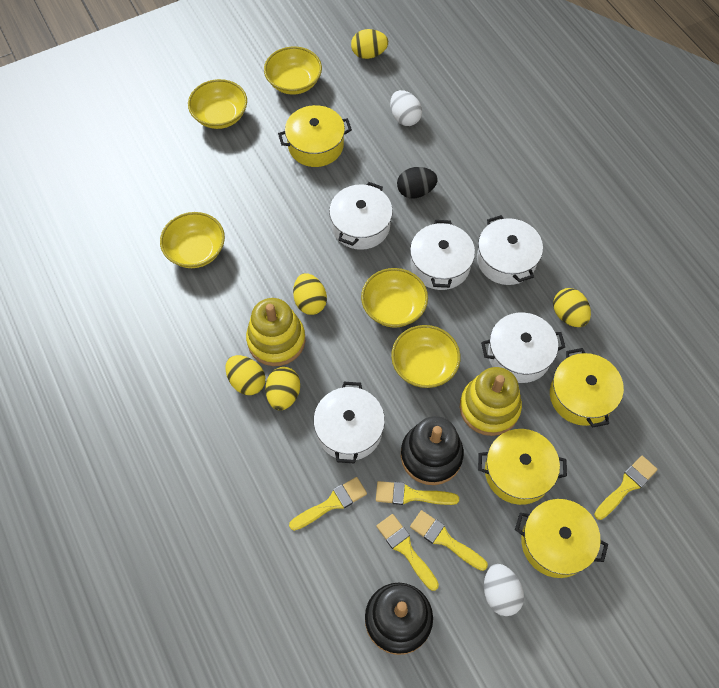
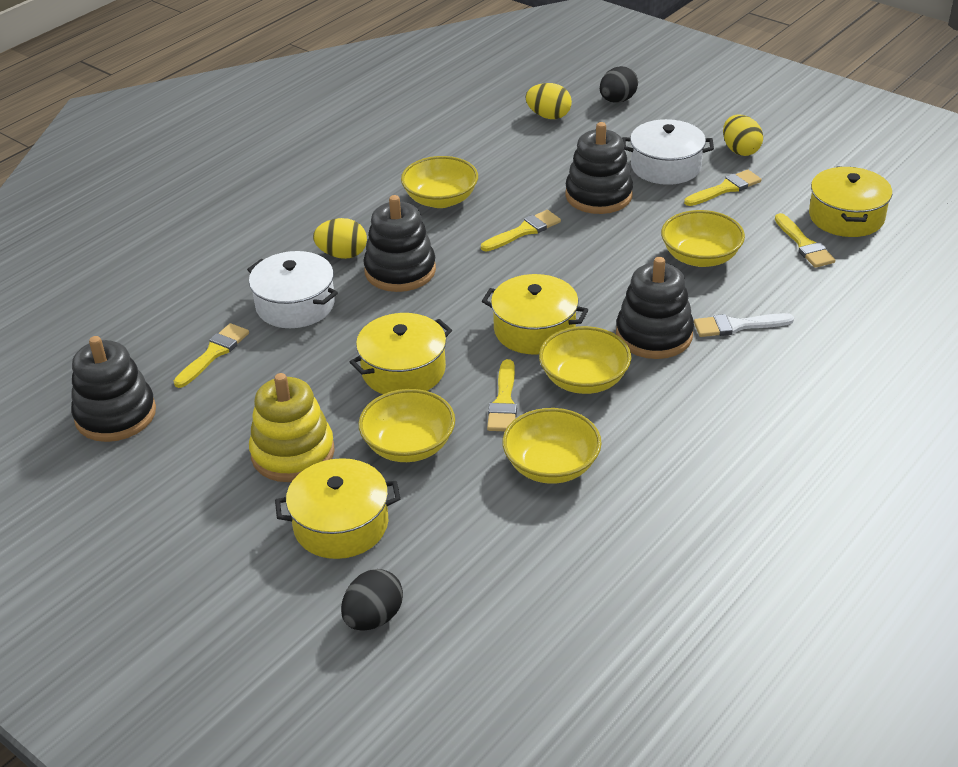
black egg: 1 -> 2
black stacking toy: 2 -> 4
white brush: 0 -> 1
white egg: 2 -> 0
white pot: 5 -> 2
yellow egg: 5 -> 3
yellow stacking toy: 2 -> 1

